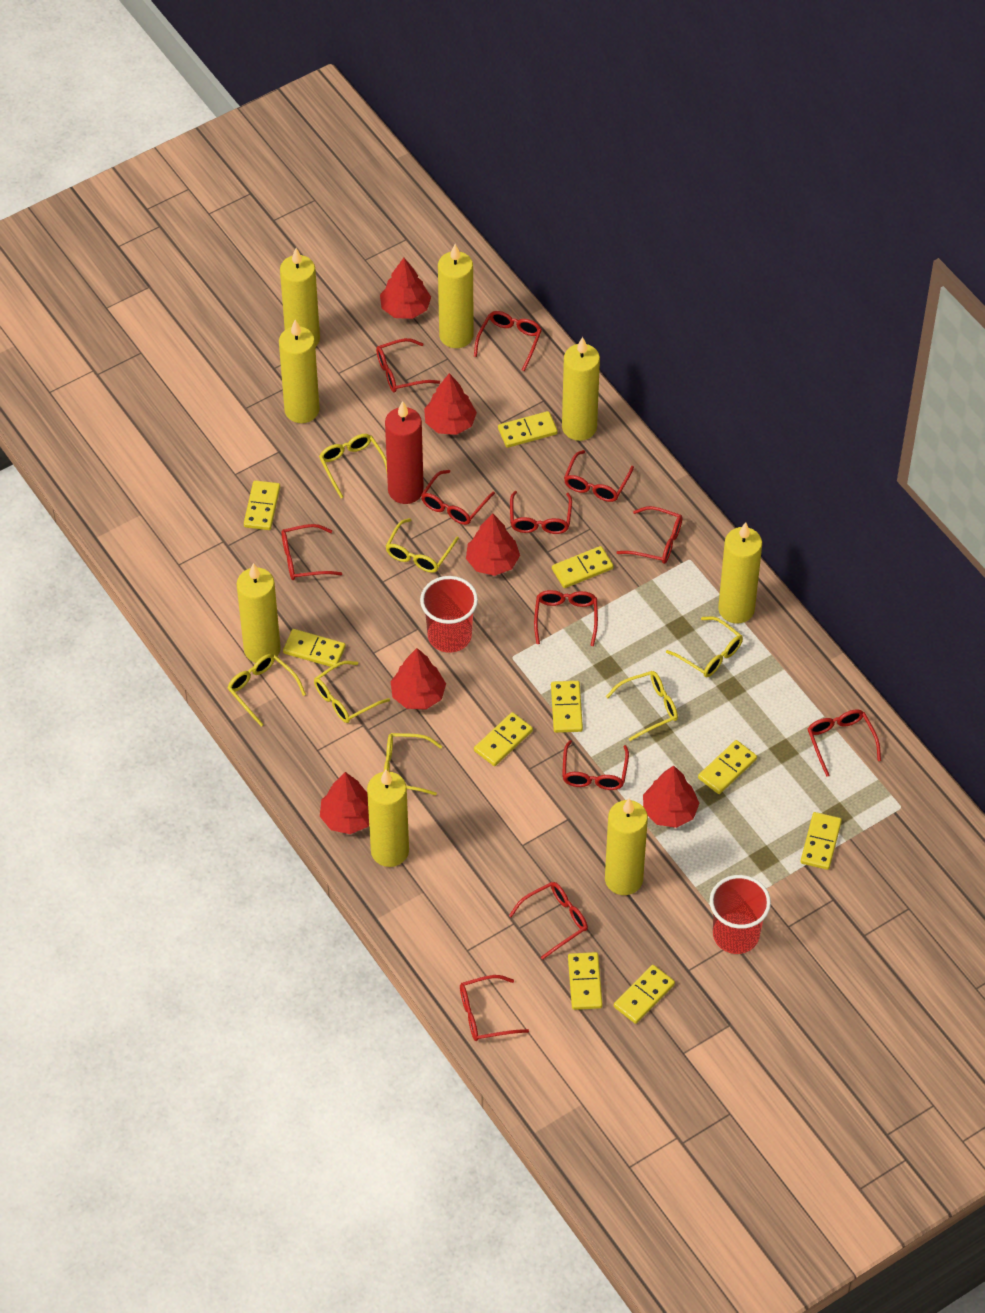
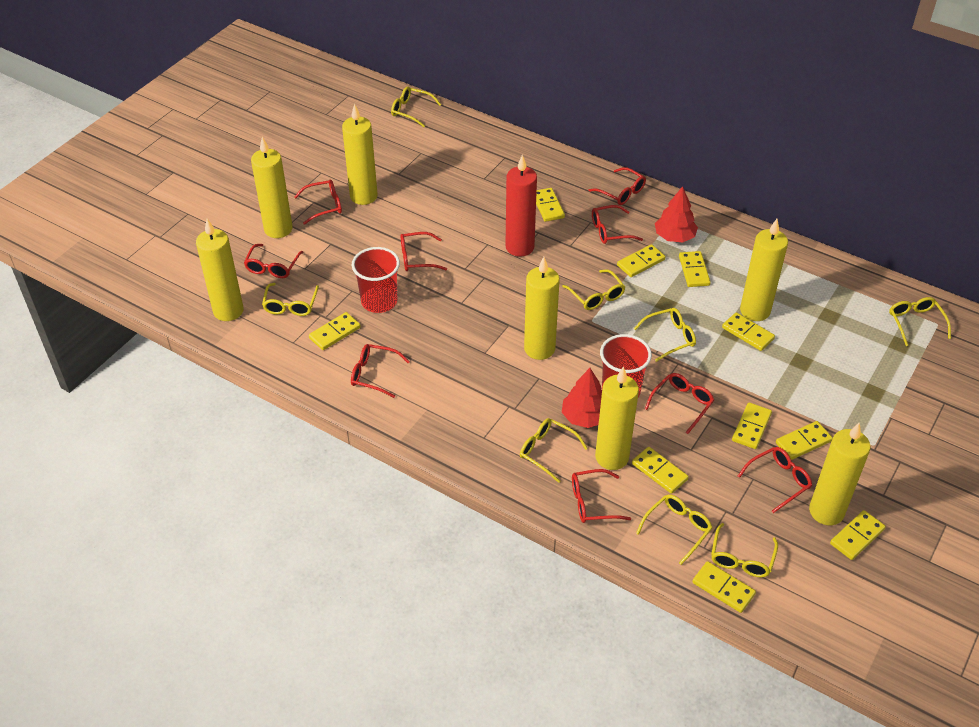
red glasses: 12 -> 9
red tree: 6 -> 2
yellow candle: 8 -> 7
yellow glasses: 7 -> 8

